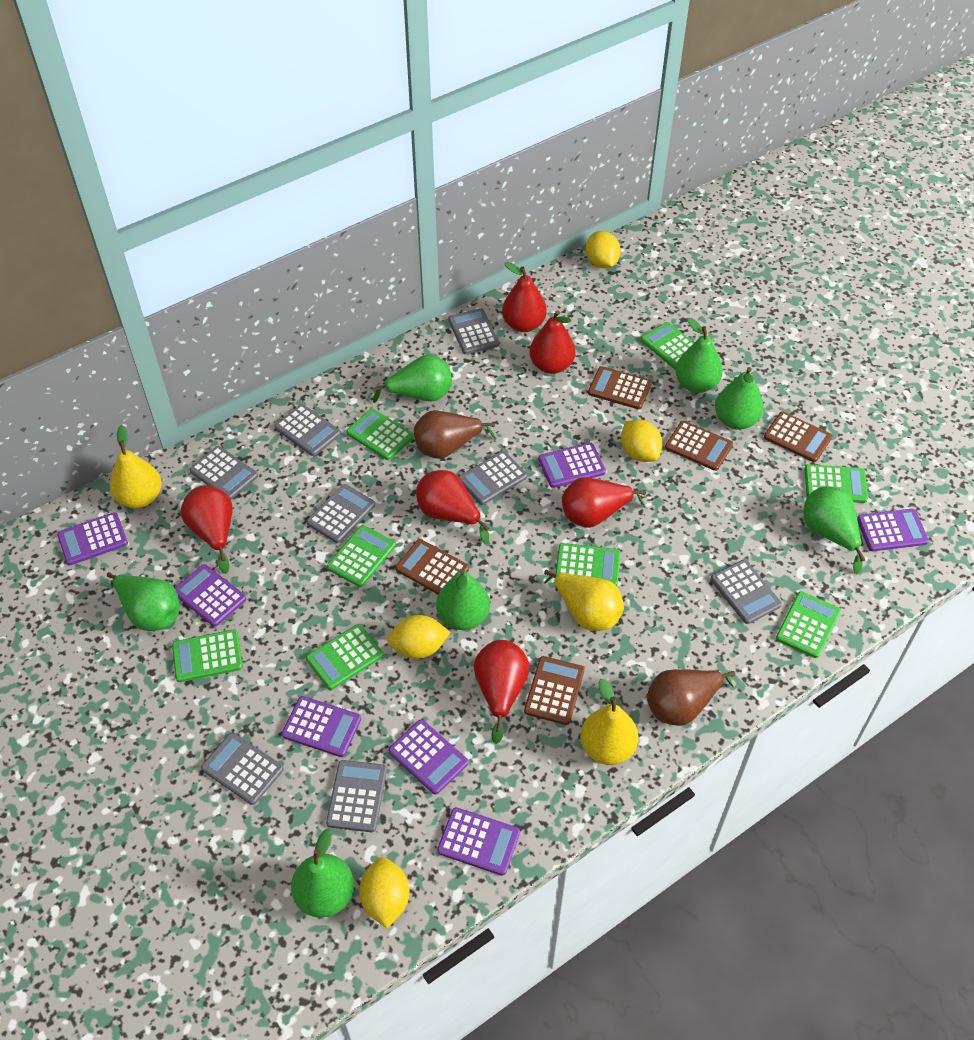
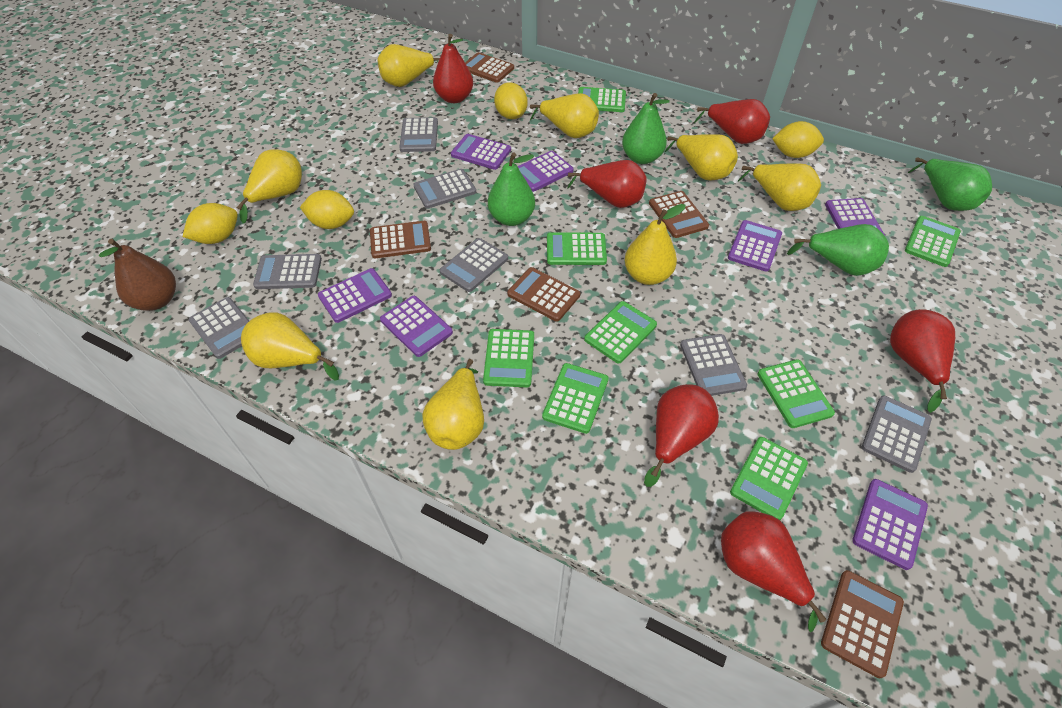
brown pear: 2 -> 1
green pear: 7 -> 4
grey calculator: 8 -> 7
yellow pear: 3 -> 8

